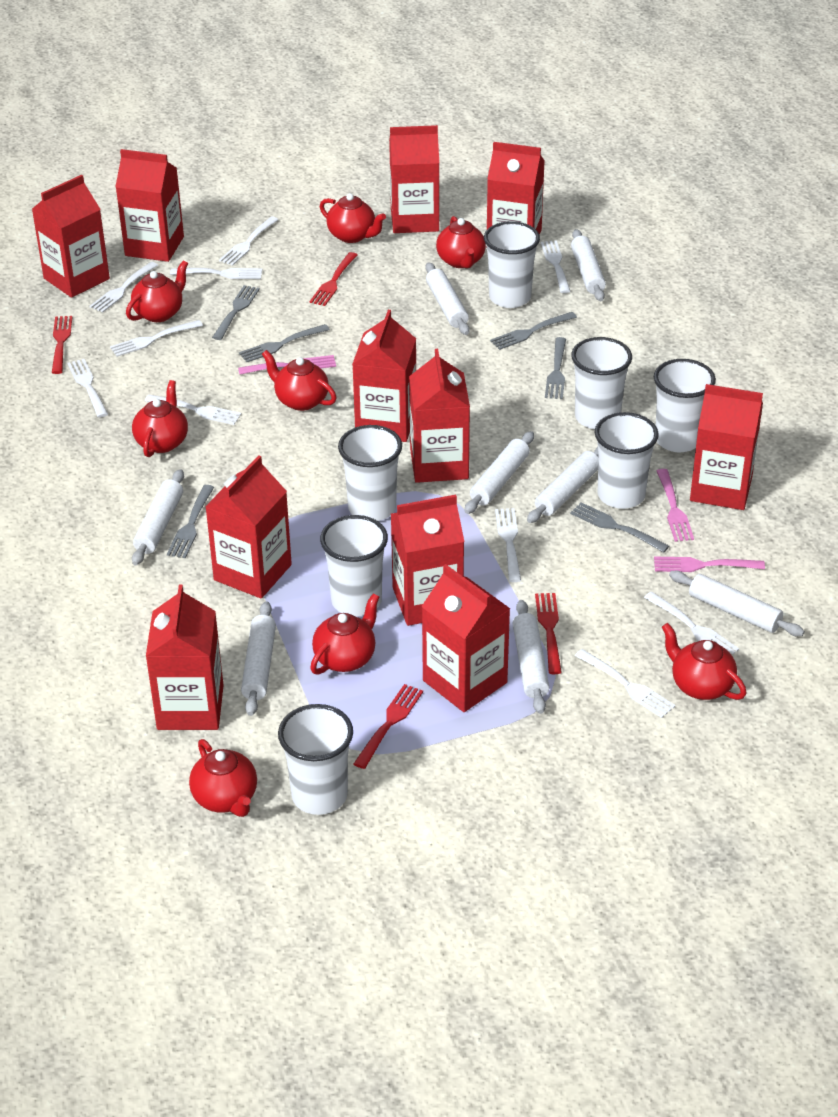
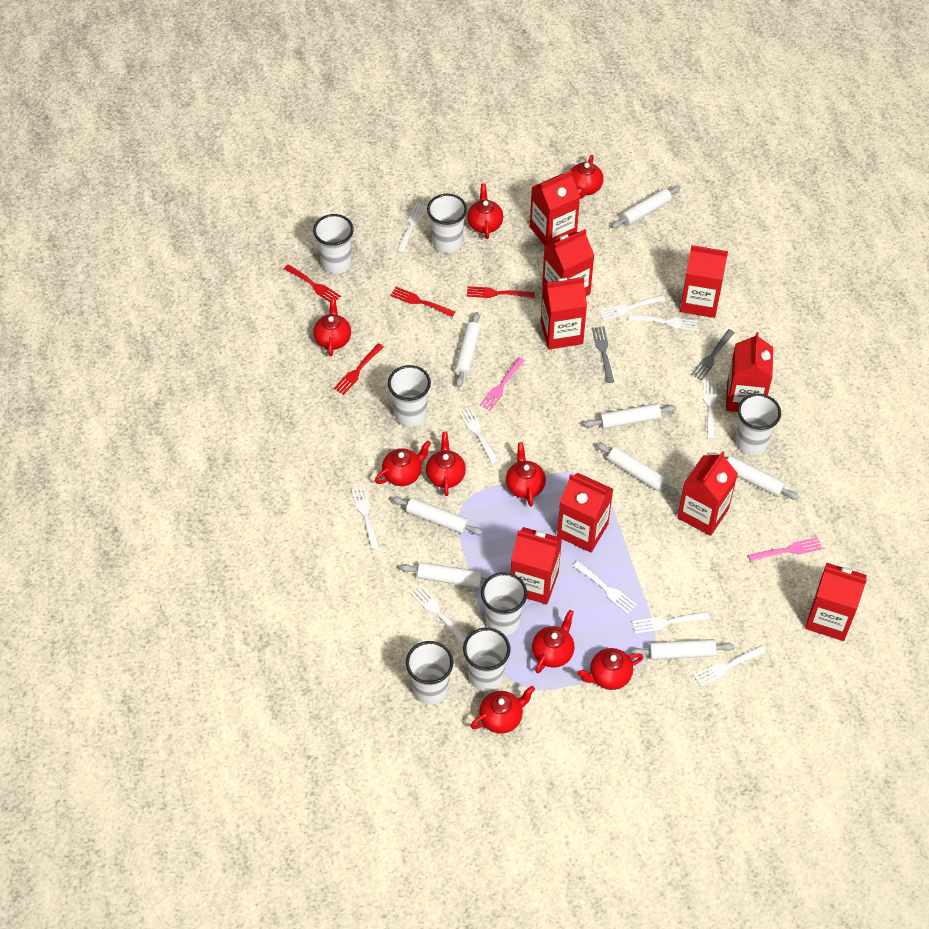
grey fork: 6 -> 2
pink fork: 3 -> 2
red carton: 11 -> 9
red teapot: 8 -> 9

